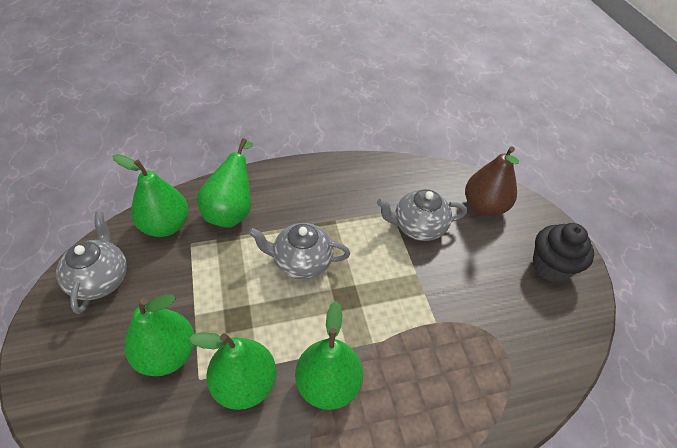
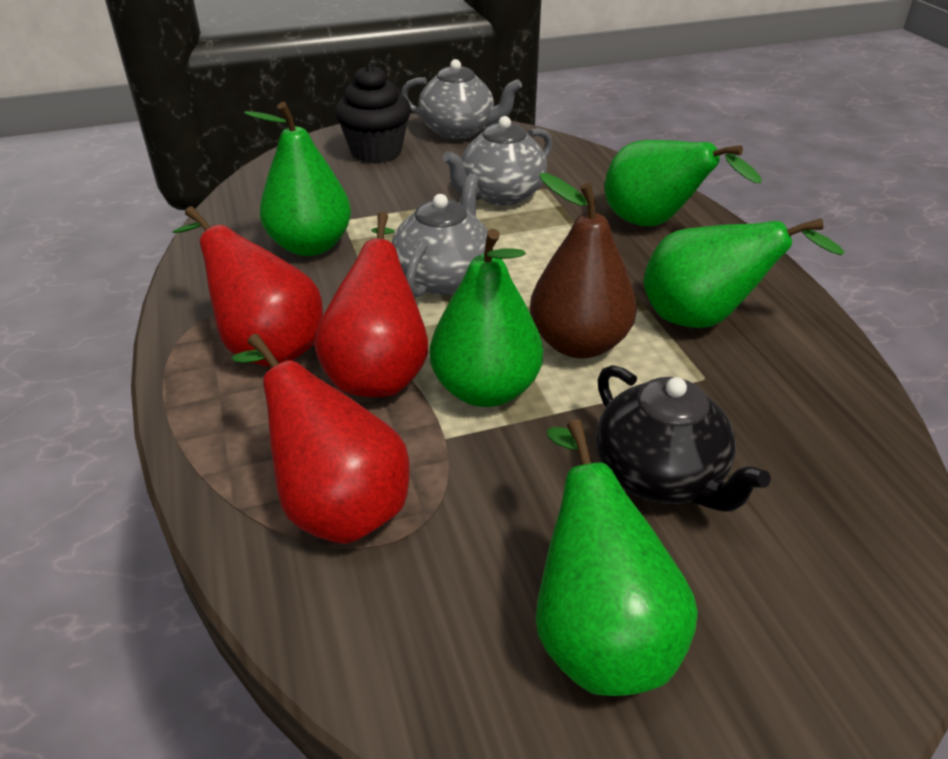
black teapot: 0 -> 1
red pear: 0 -> 3

